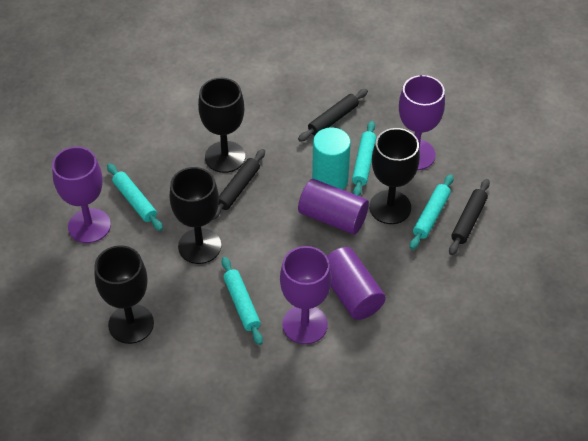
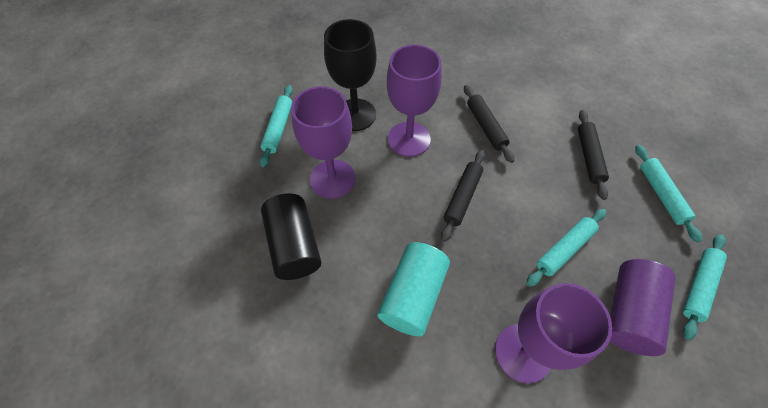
black cylinder: 0 -> 1
black goblet: 4 -> 1
purple cylinder: 2 -> 1

